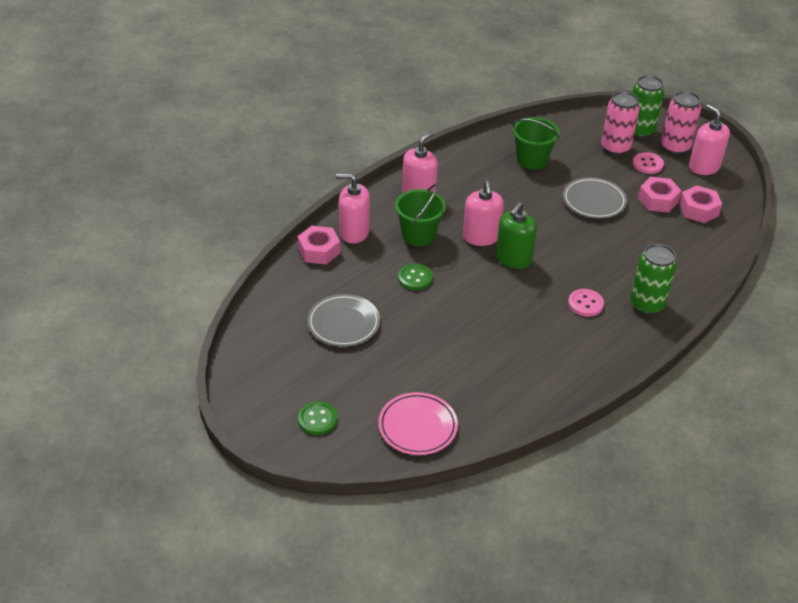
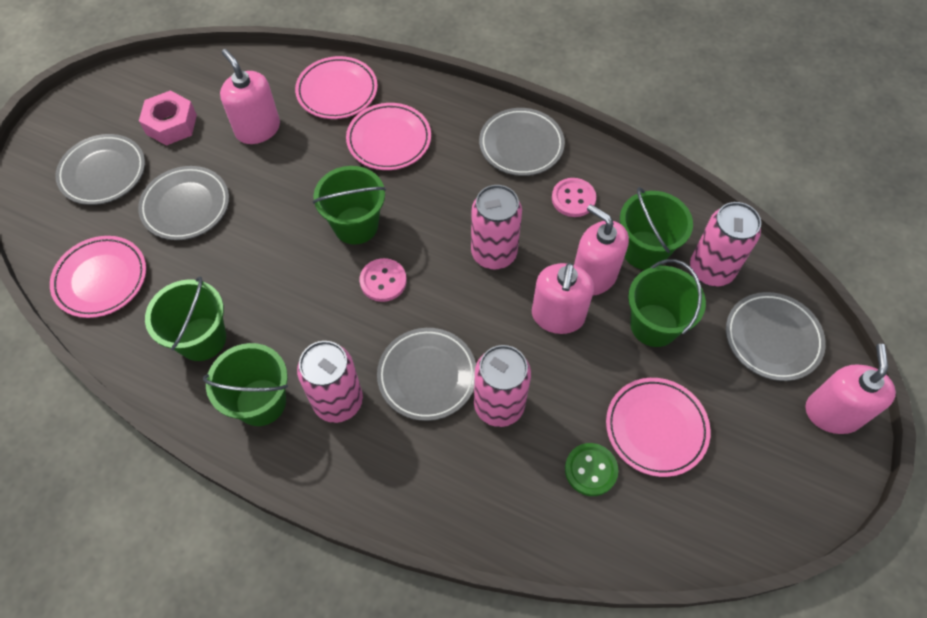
green bucket: 2 -> 5
green button: 2 -> 1
green can: 2 -> 0
green soap dispenser: 1 -> 0
grey plate: 2 -> 5
pink can: 2 -> 4
pink nut: 3 -> 1
pink plate: 1 -> 4

